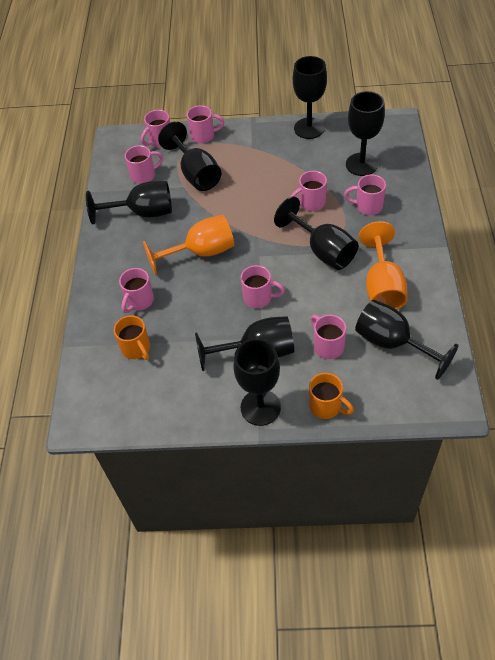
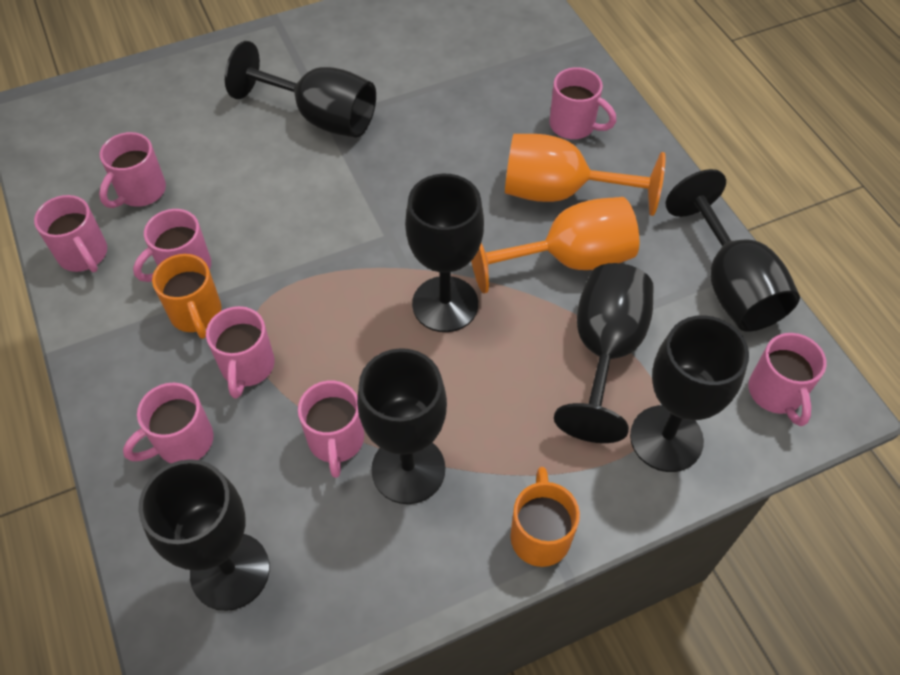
black goblet: 8 -> 7

